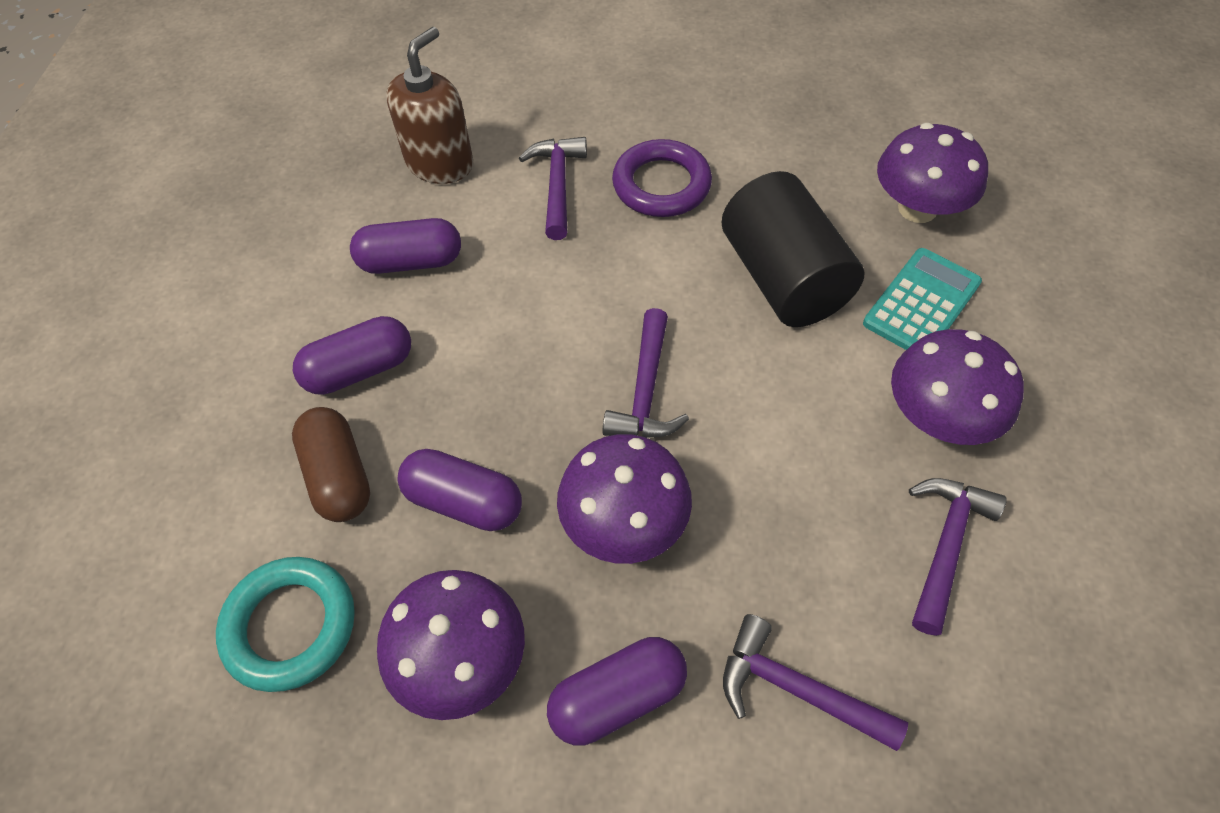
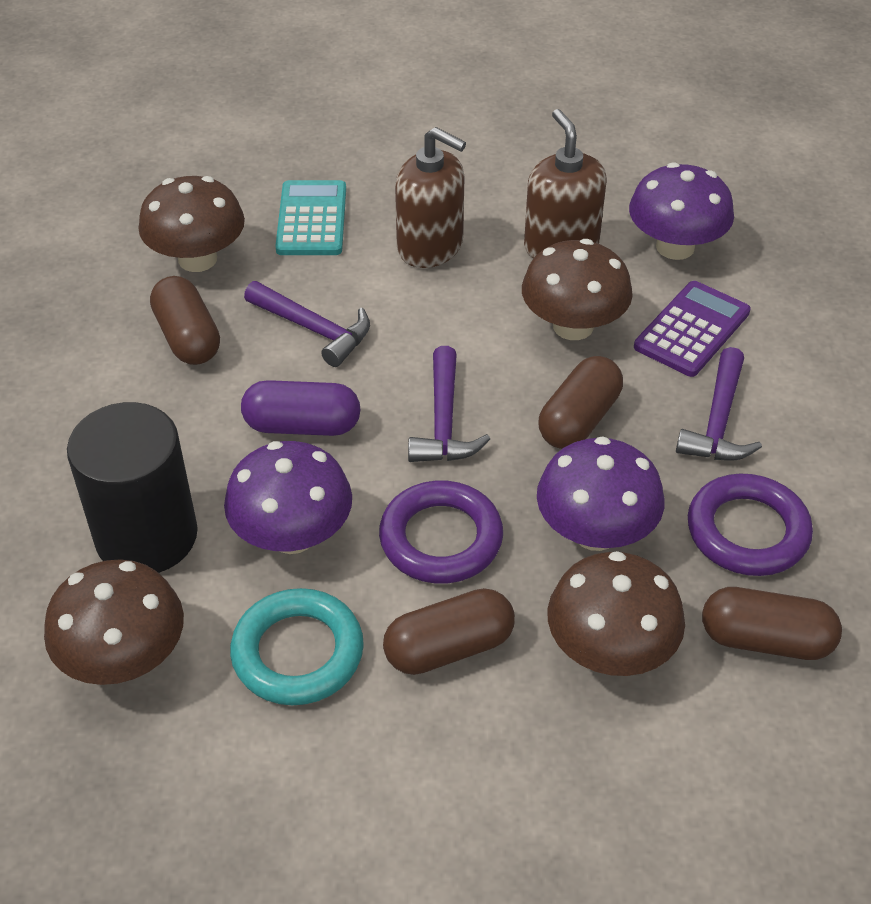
brown capsule: 1 -> 4
brown mushroom: 0 -> 4
brown soap dispenser: 1 -> 2
purple calculator: 0 -> 1
purple capsule: 4 -> 1
purple hammer: 4 -> 3
purple mushroom: 4 -> 3
purple ring: 1 -> 2

